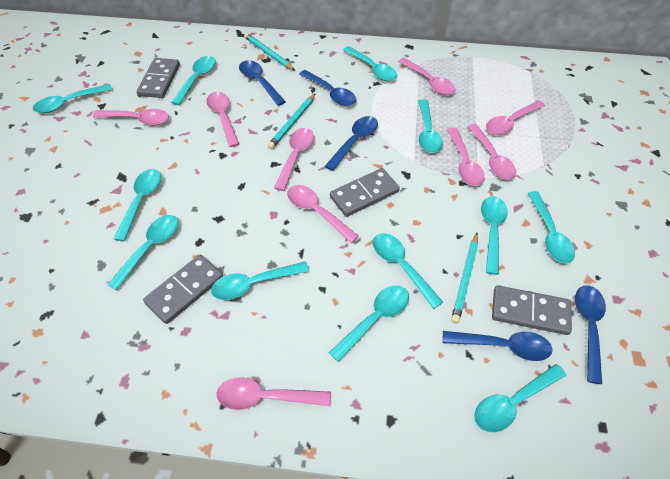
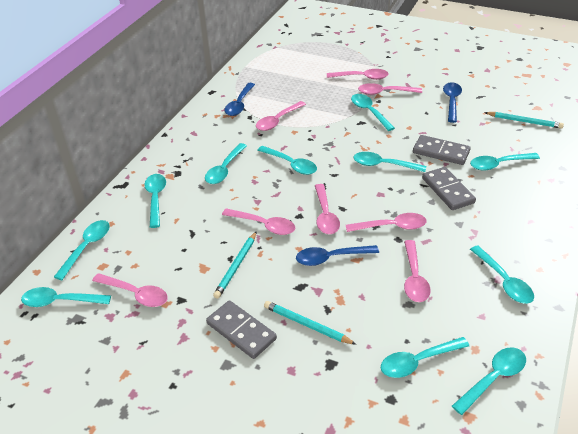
blue spoon: 5 -> 3
grey domino: 4 -> 3
pink spoon: 9 -> 8
turquoise spoon: 12 -> 11

